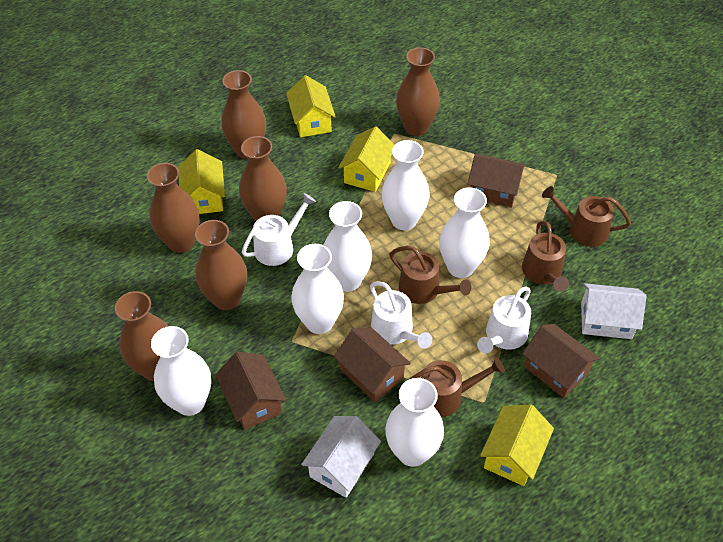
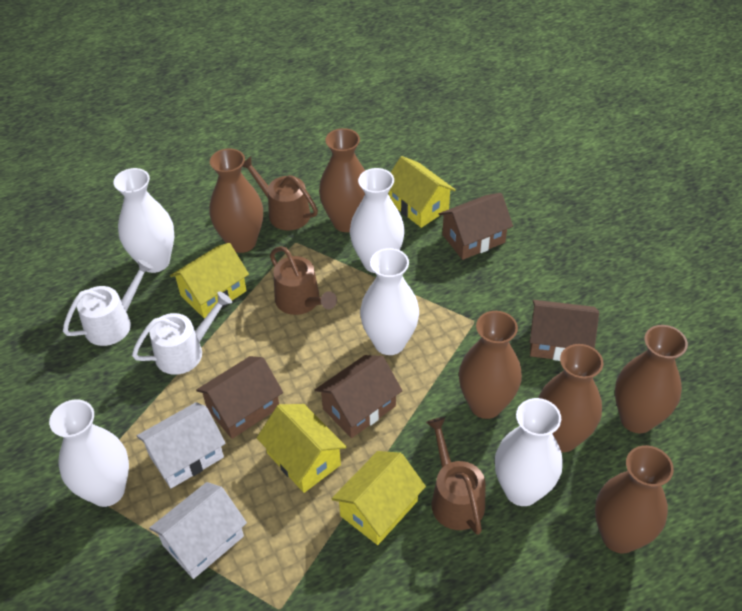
brown watering can: 4 -> 3
white vase: 6 -> 5
white watering can: 3 -> 2

